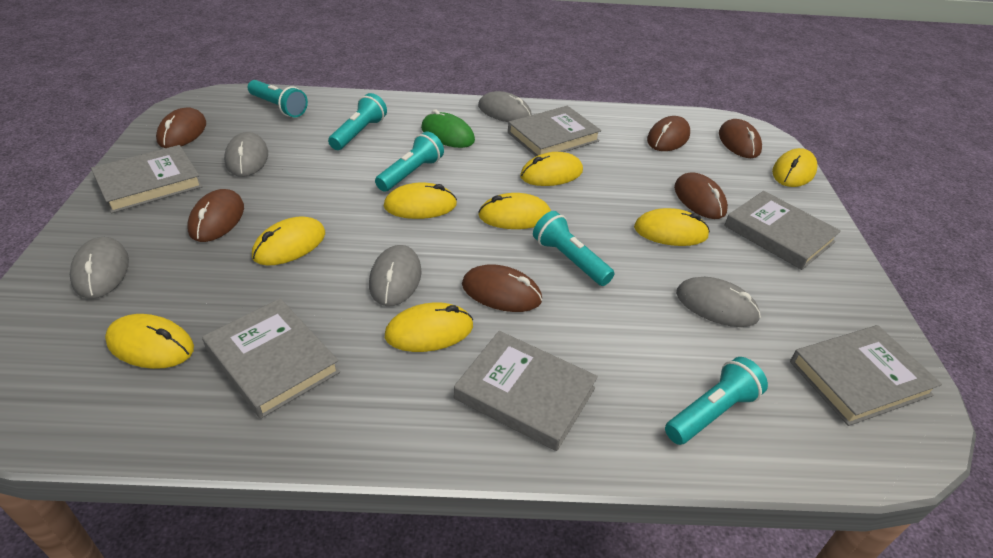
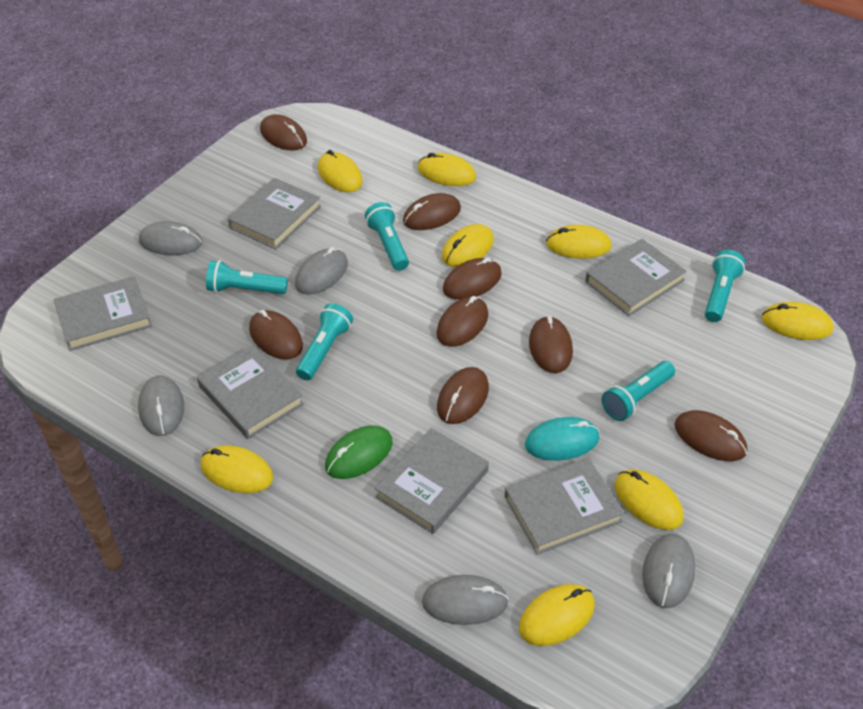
brown mouse: 6 -> 8
turquoise mouse: 0 -> 1

